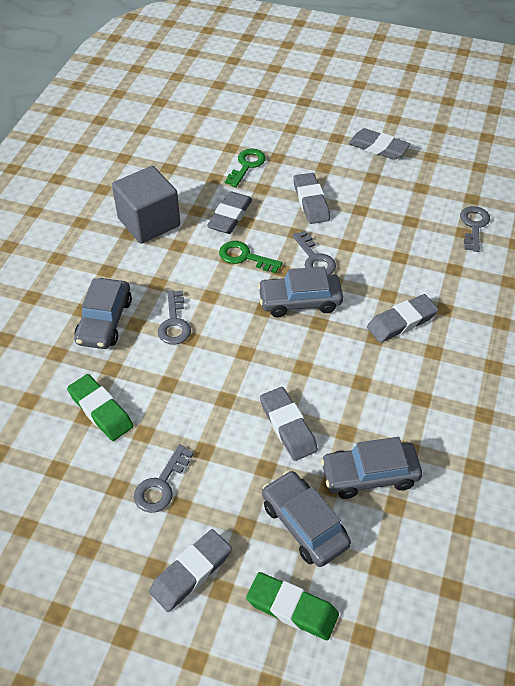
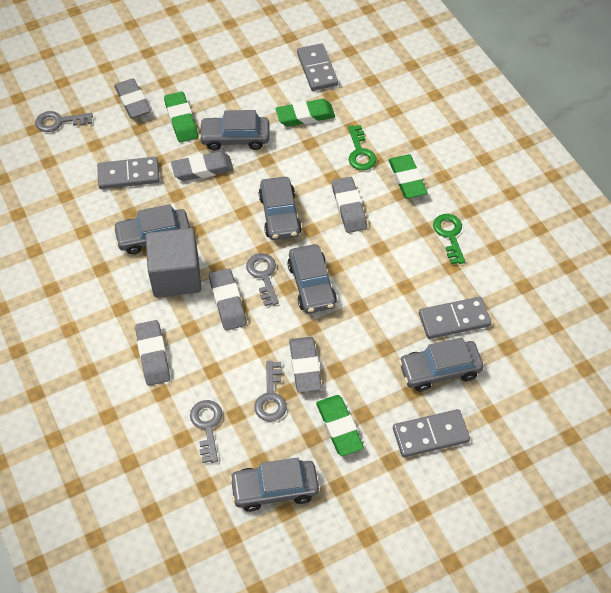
green eraser: 2 -> 4
grey car: 4 -> 6
grey domino: 0 -> 4

